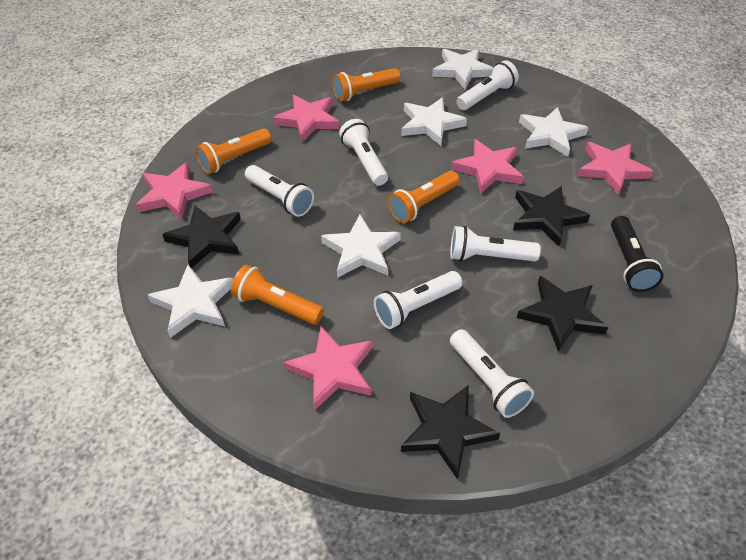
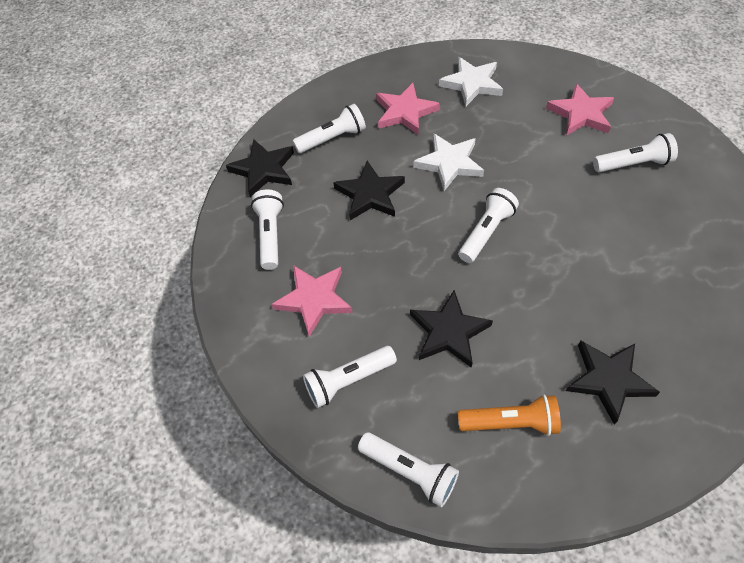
black flashlight: 1 -> 0
orange flashlight: 4 -> 1
pink star: 5 -> 3
white star: 5 -> 2

